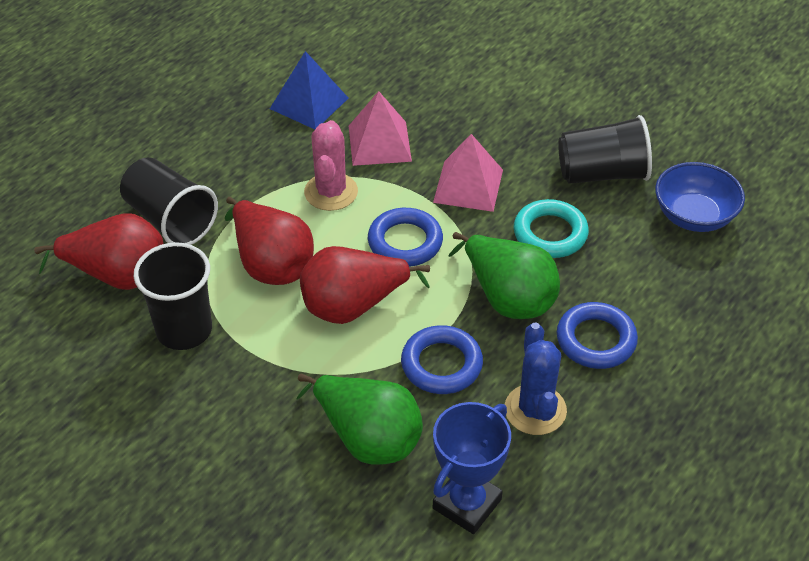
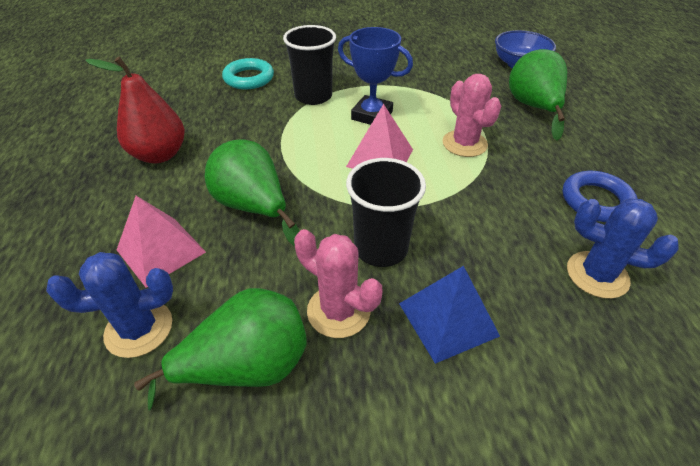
black cup: 3 -> 2
blue cactus: 1 -> 2
blue ring: 3 -> 1
green pear: 2 -> 3
pink cactus: 1 -> 2
red pear: 3 -> 1

